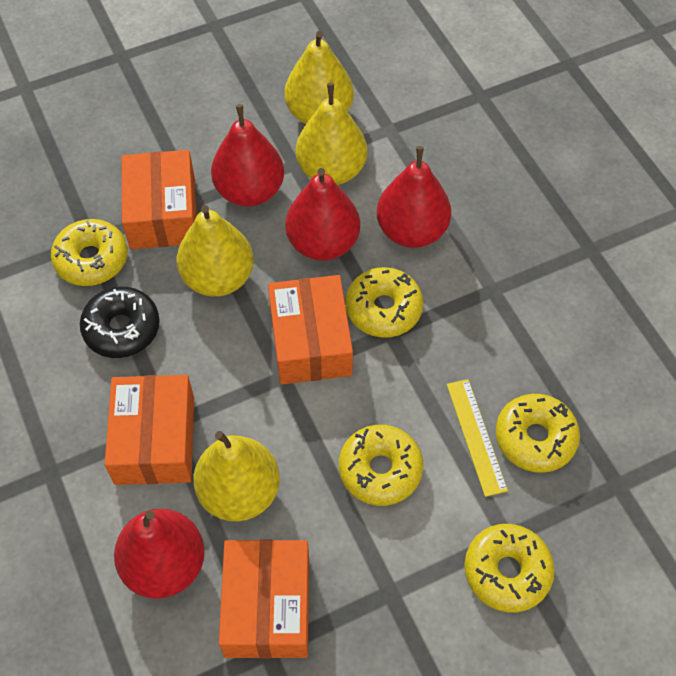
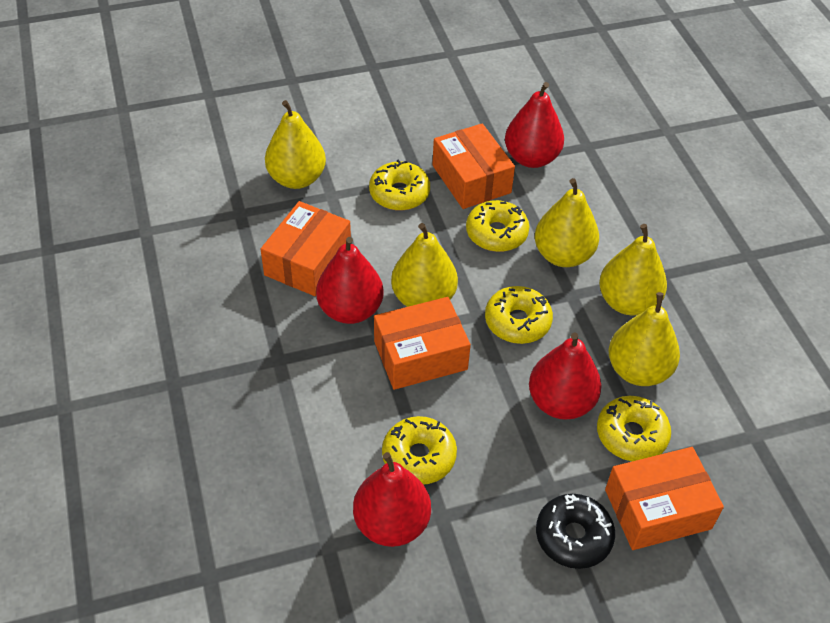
yellow pear: 4 -> 5
yellow ruler: 1 -> 0

